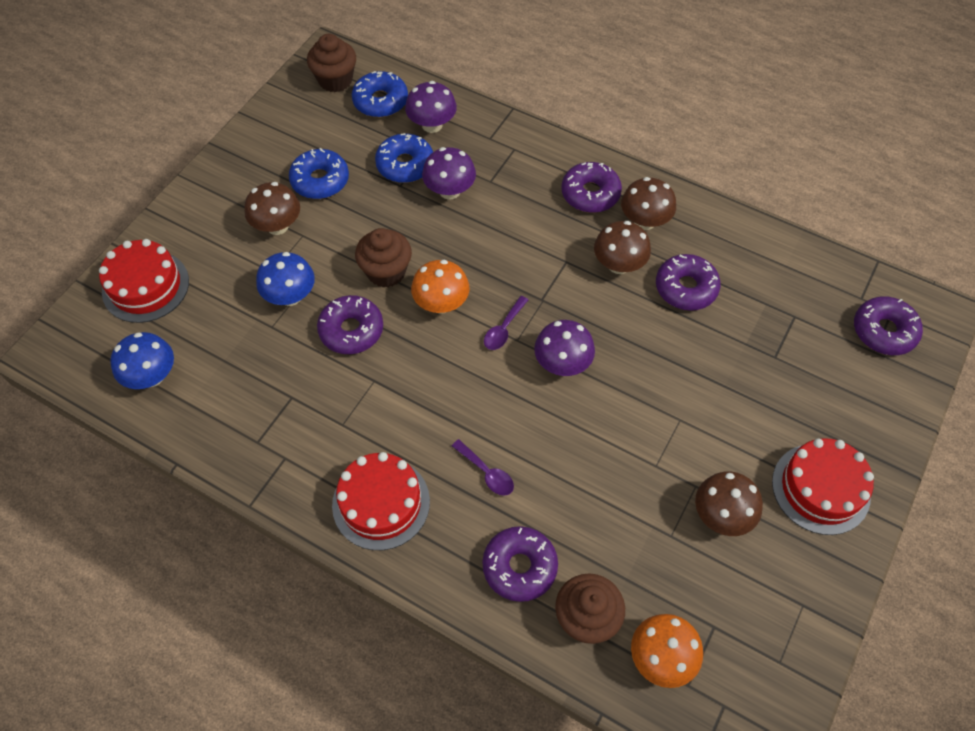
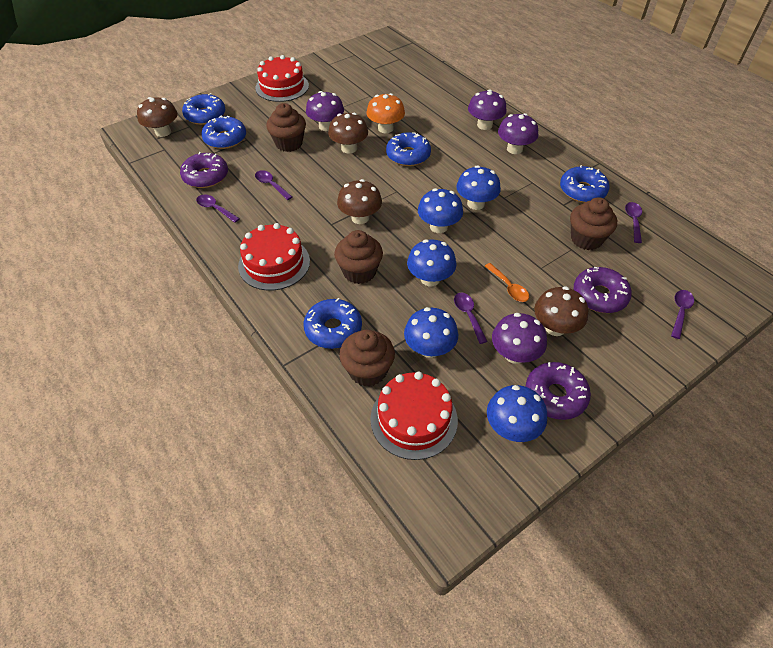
blue donut: 3 -> 5
blue mushroom: 2 -> 5
brown cupcake: 3 -> 4
orange mushroom: 2 -> 1
orange spoon: 0 -> 1
purple donut: 5 -> 3
purple mushroom: 3 -> 4
purple spoon: 2 -> 5

